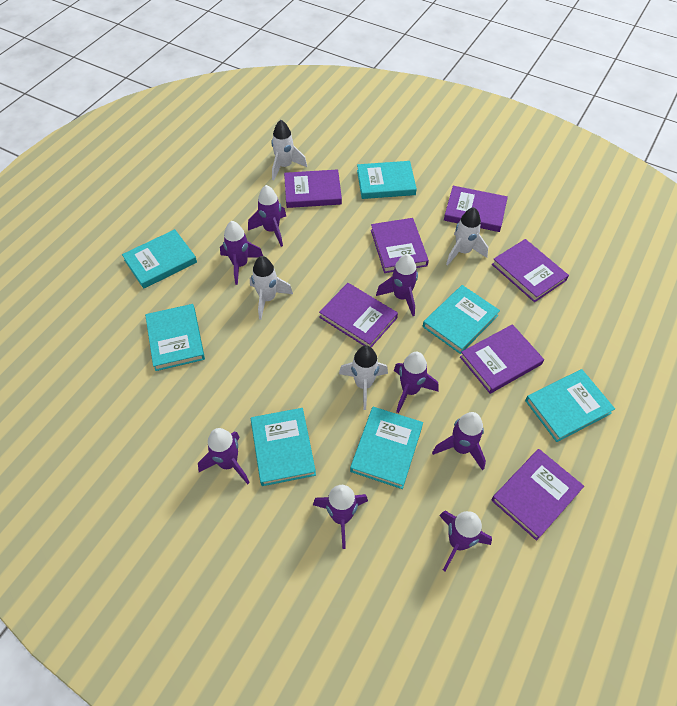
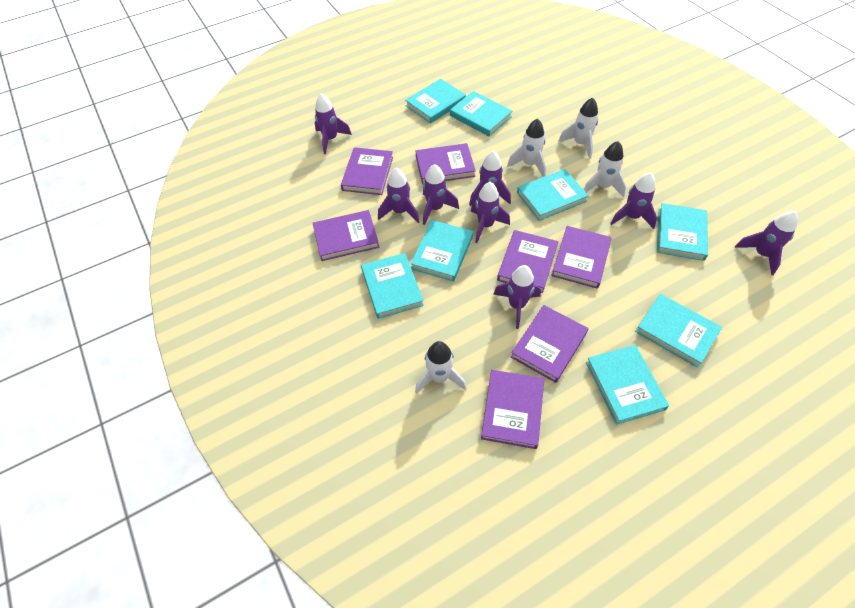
turquoise book: 7 -> 8

